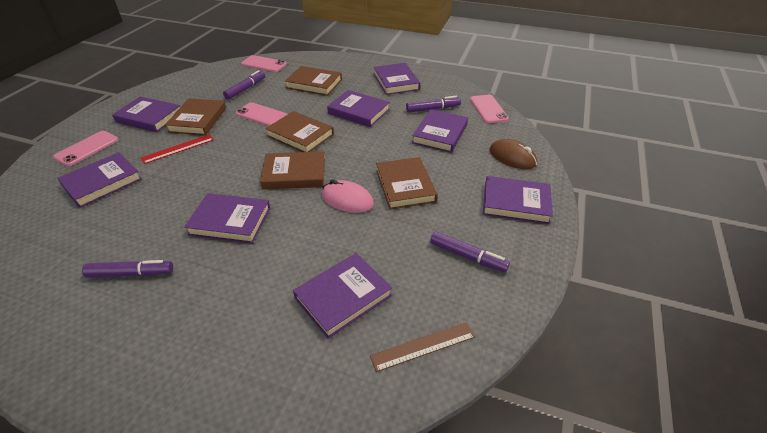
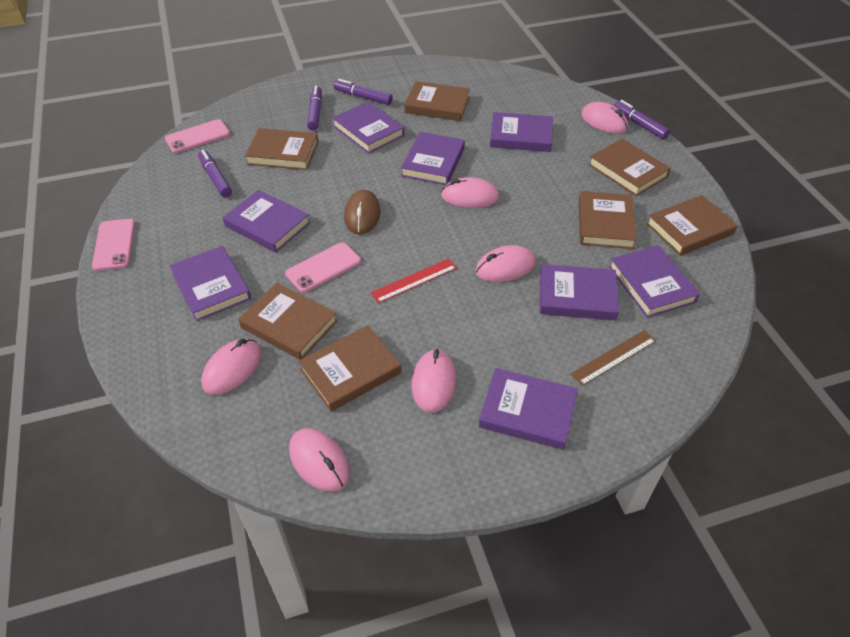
brown book: 5 -> 7
pink mouse: 1 -> 6
pink phone: 4 -> 3

